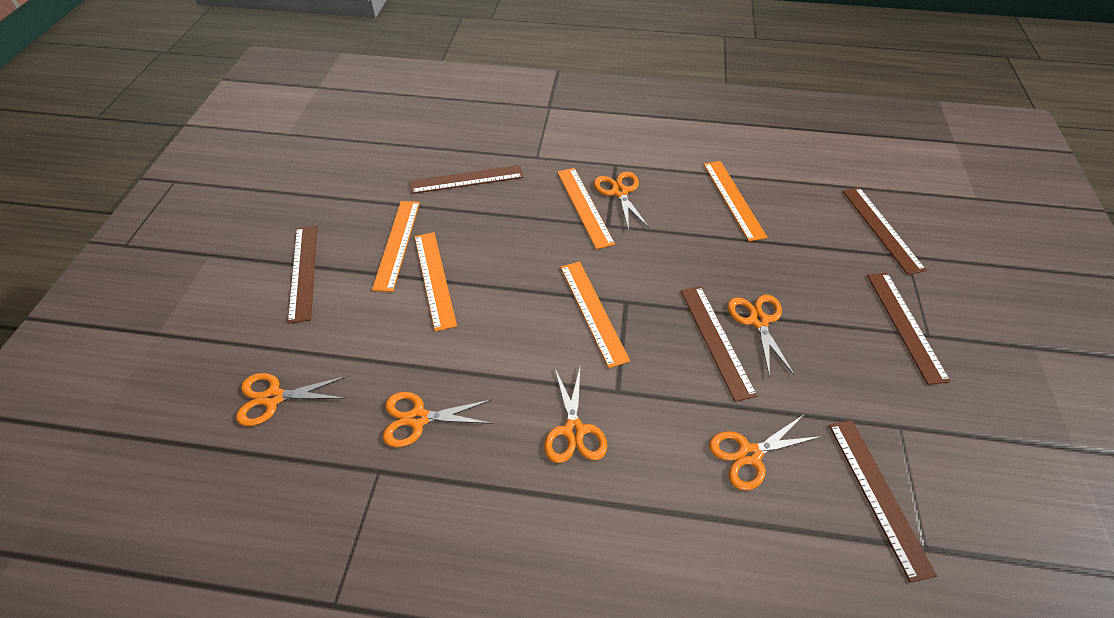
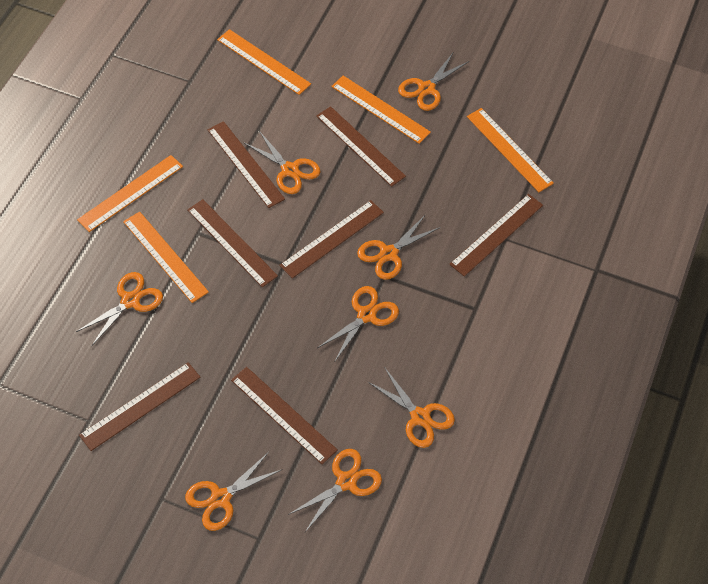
brown ruler: 6 -> 7
orange scissors: 6 -> 8

